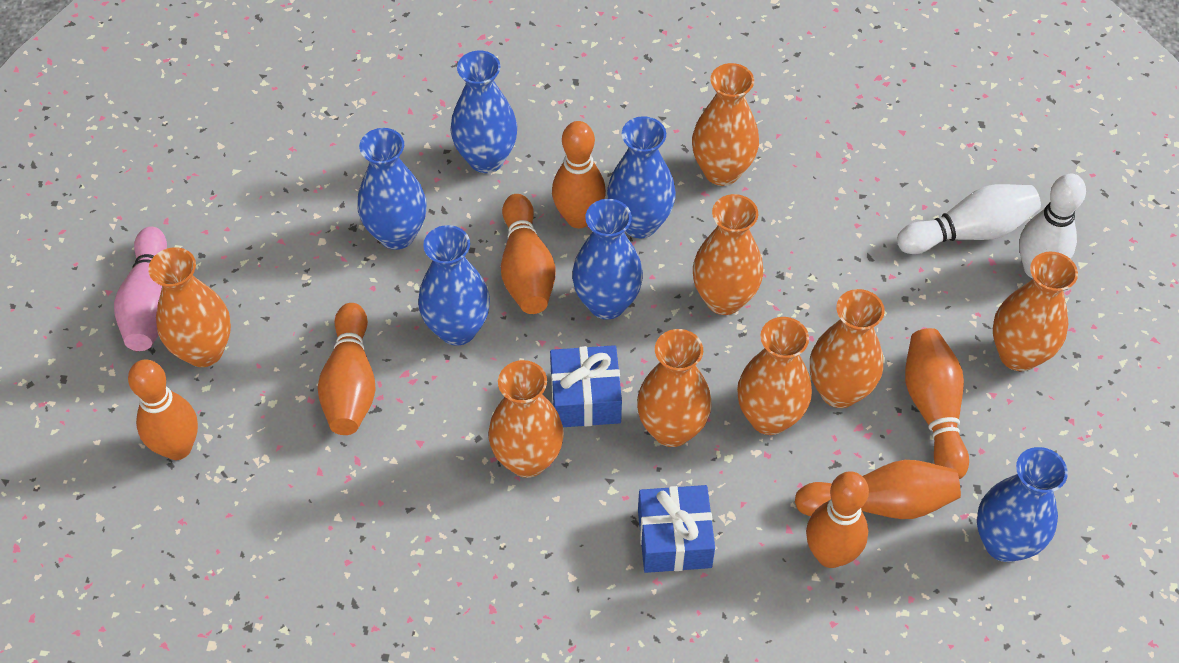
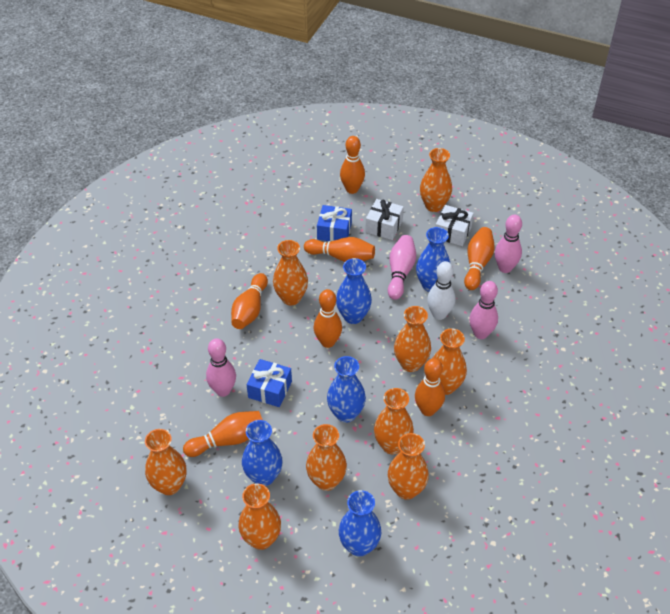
blue vase: 6 -> 5
orange vase: 8 -> 9
pink bowling pin: 1 -> 4
white bowling pin: 2 -> 1
white gift: 0 -> 2

